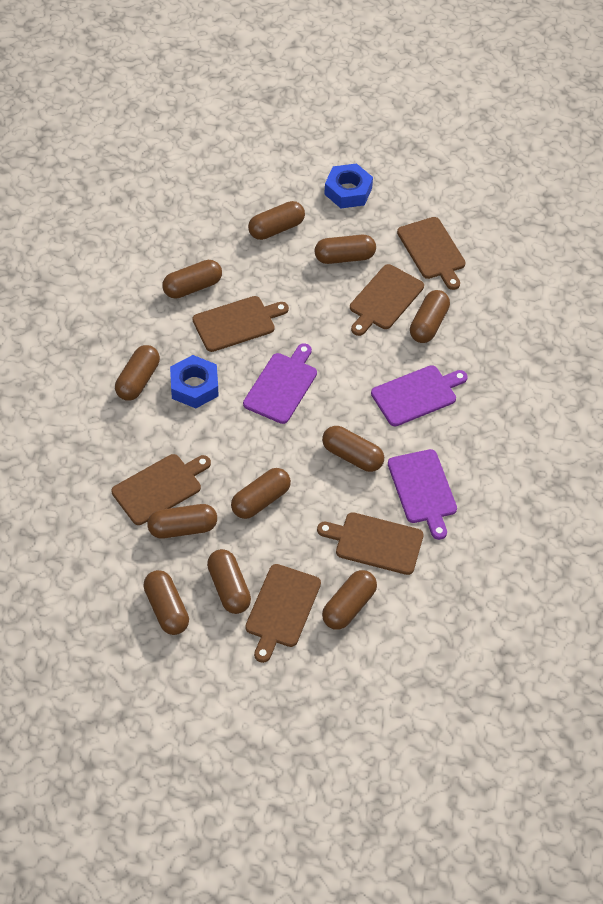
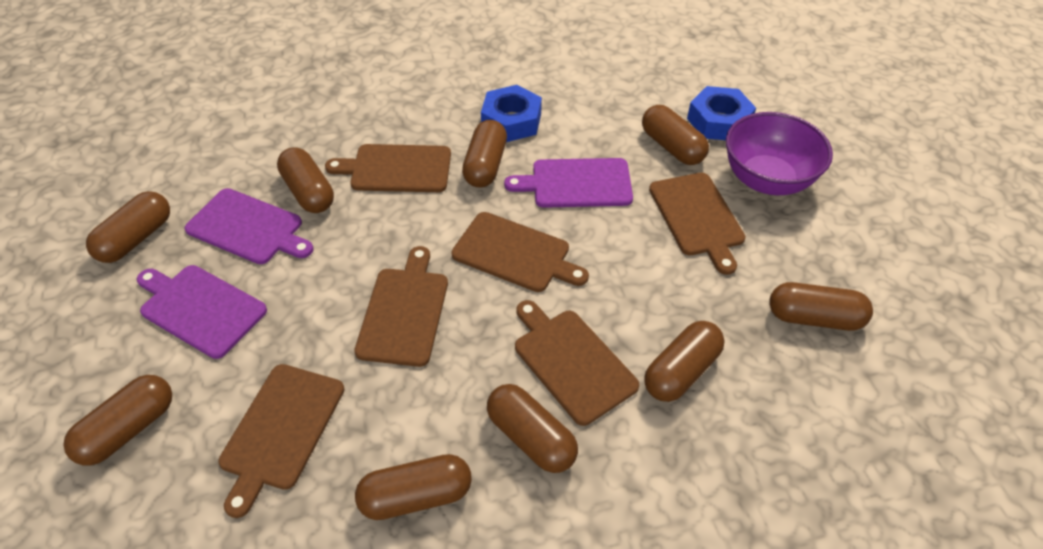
brown capsule: 11 -> 9
purple bowl: 0 -> 1

